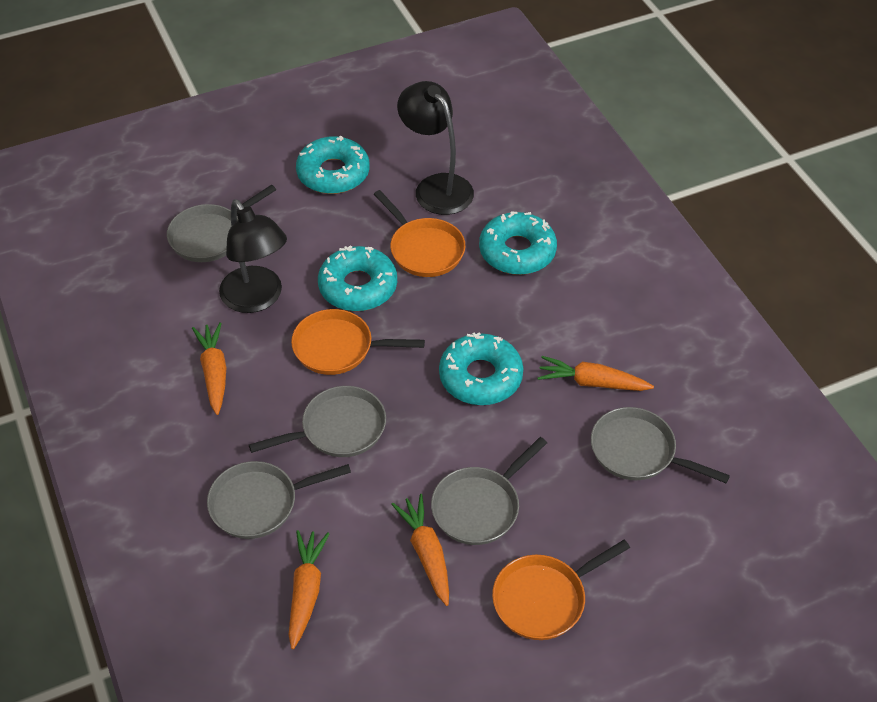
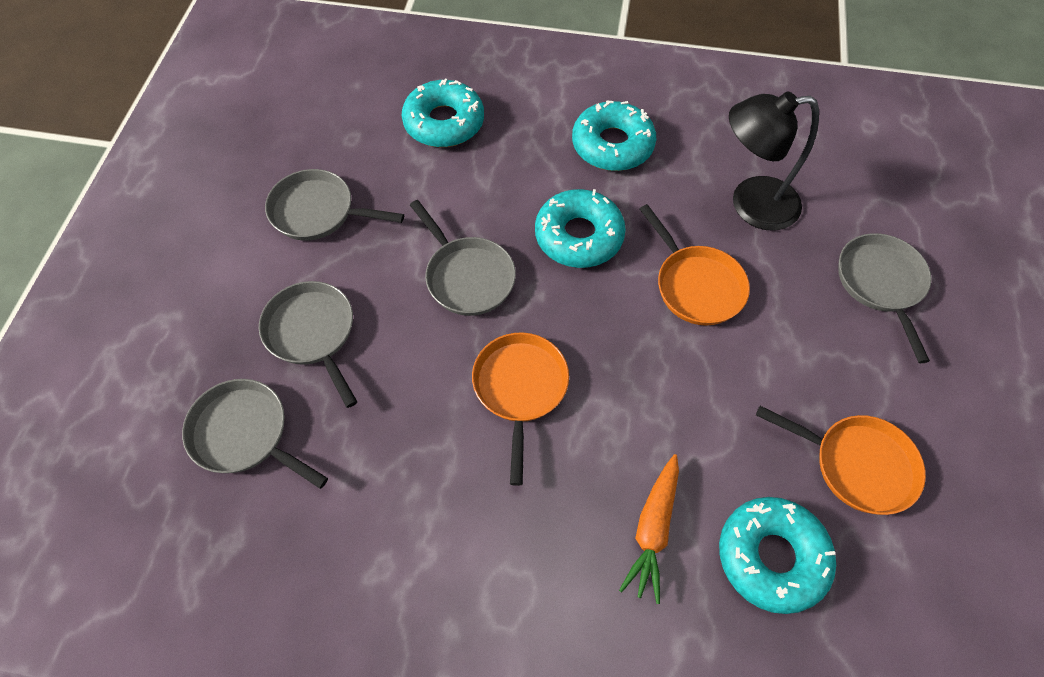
black lamp: 2 -> 1
orange carrot: 4 -> 1

